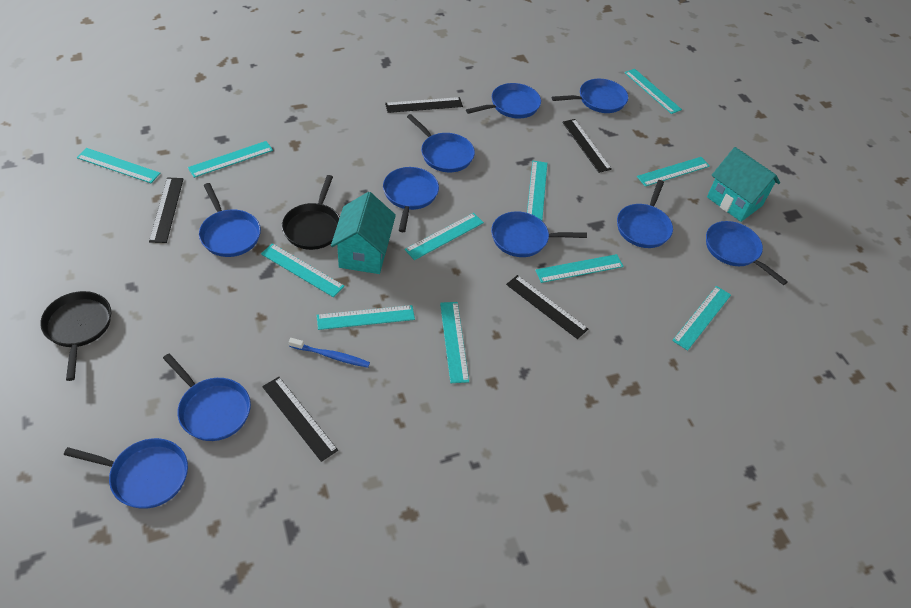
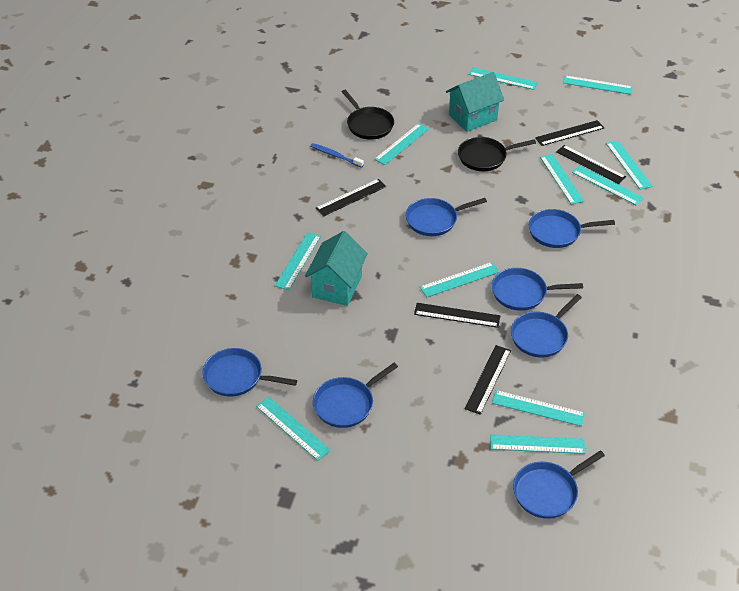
blue pan: 10 -> 7

